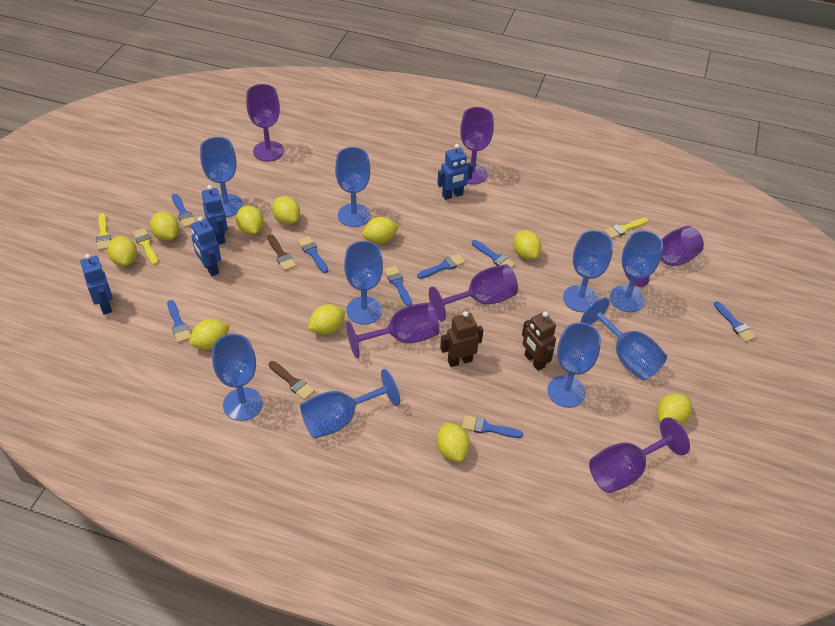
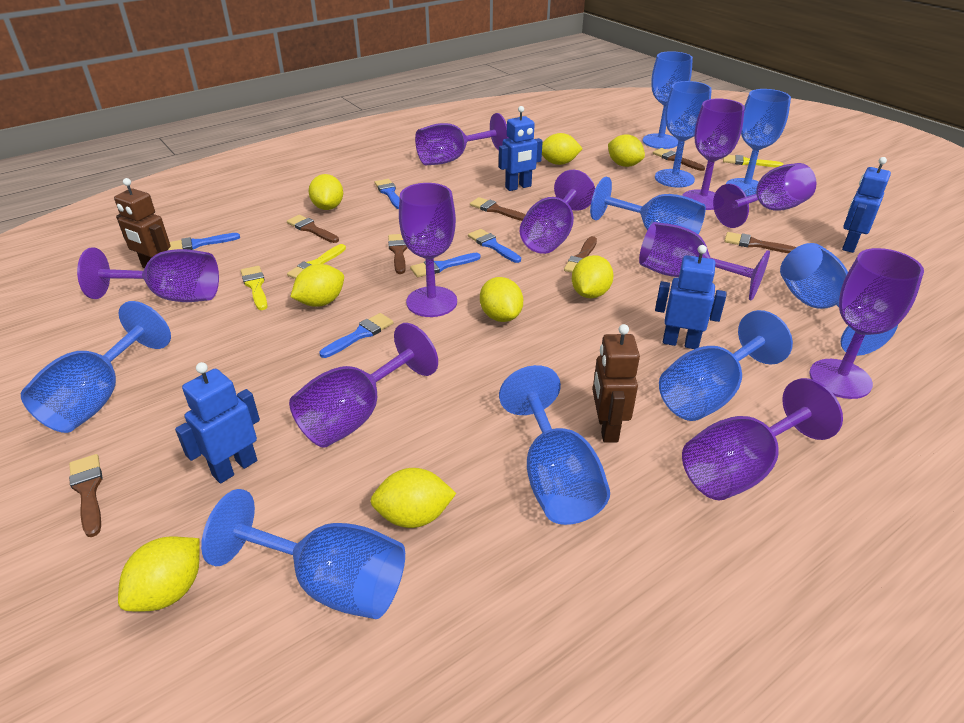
blue brush: 8 -> 5
brown brush: 2 -> 7
purple goblet: 6 -> 10
yellow lemon: 10 -> 8

